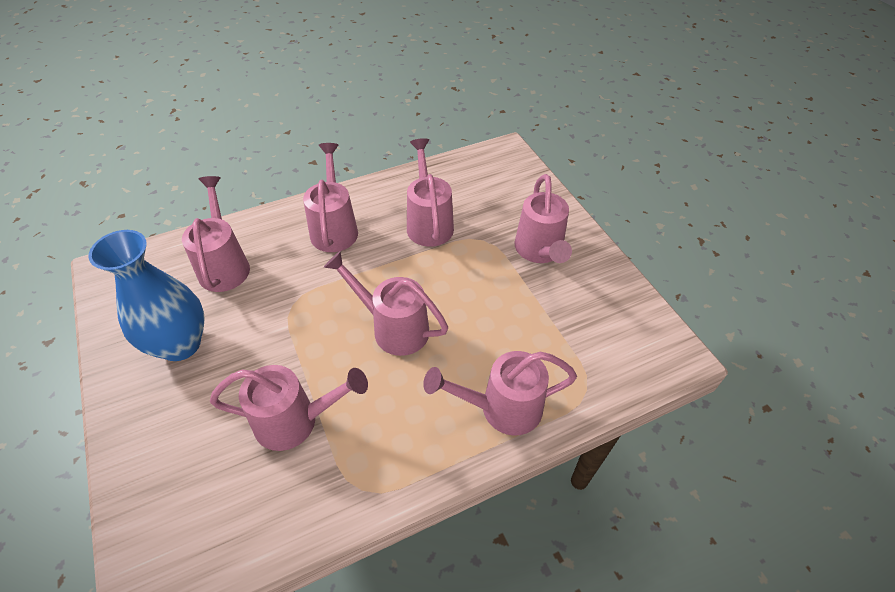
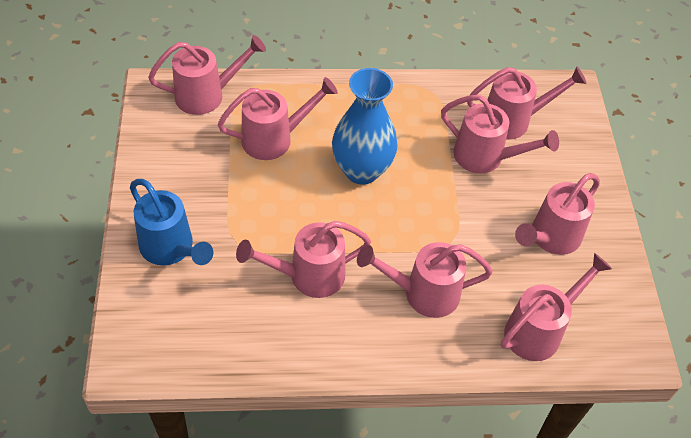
blue watering can: 0 -> 1
pink watering can: 7 -> 8

